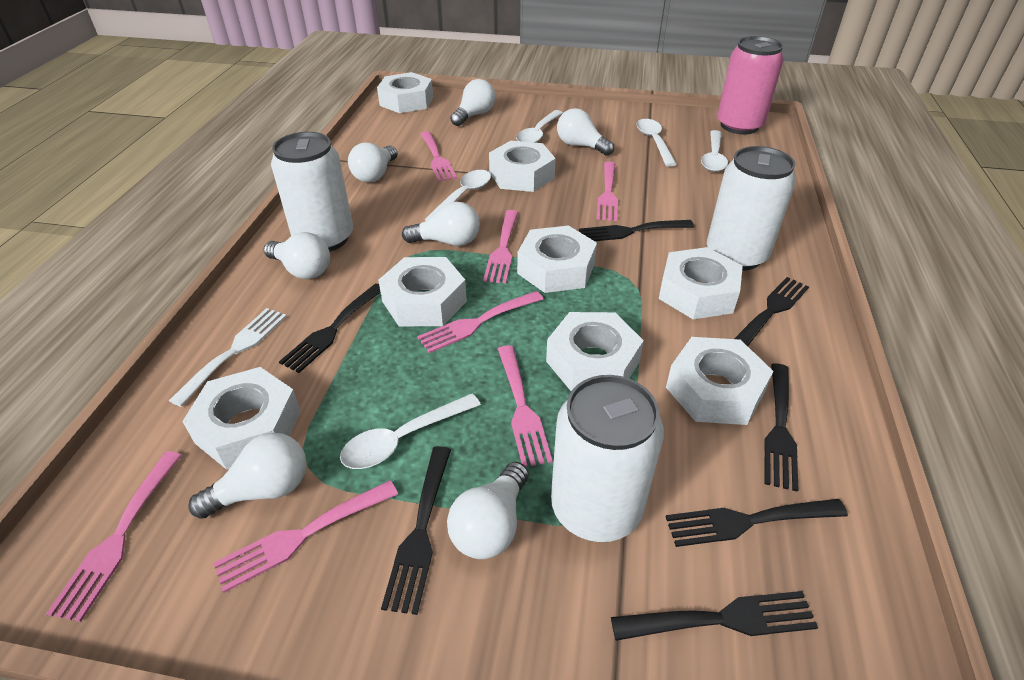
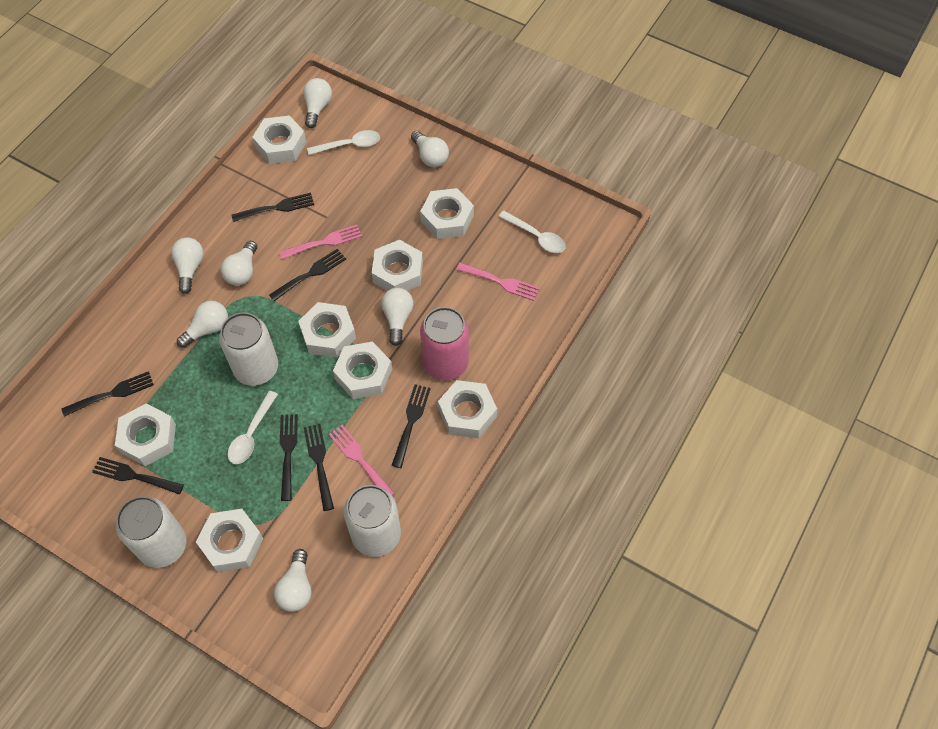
pink fork: 7 -> 3
white fork: 1 -> 0
white spoon: 5 -> 3

